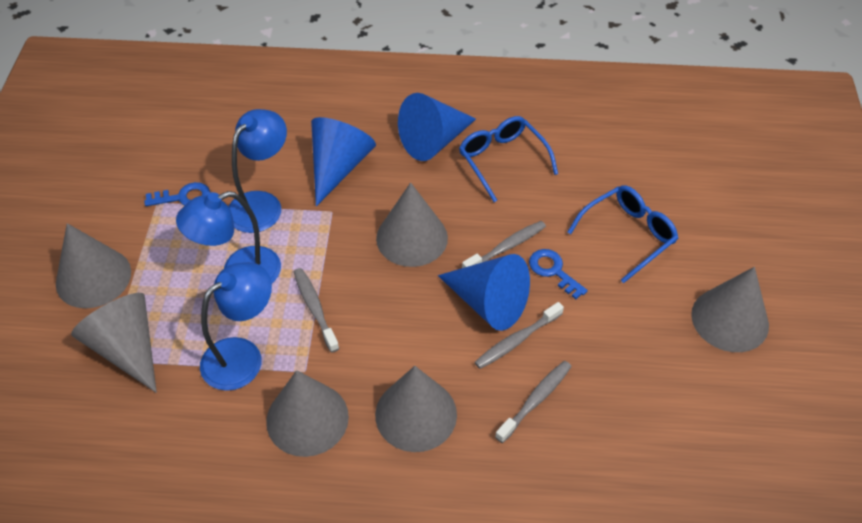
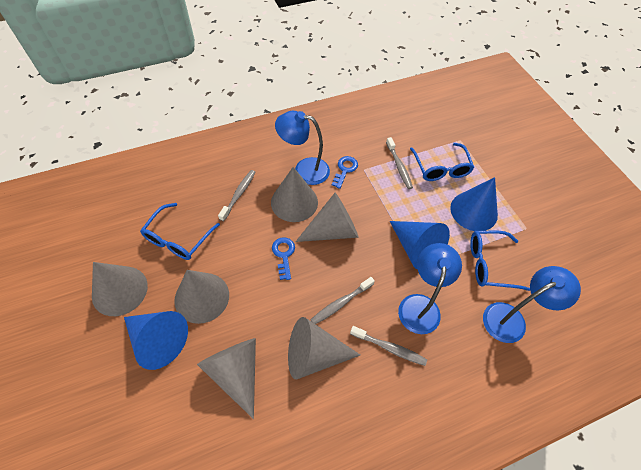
blue glasses: 2 -> 3

